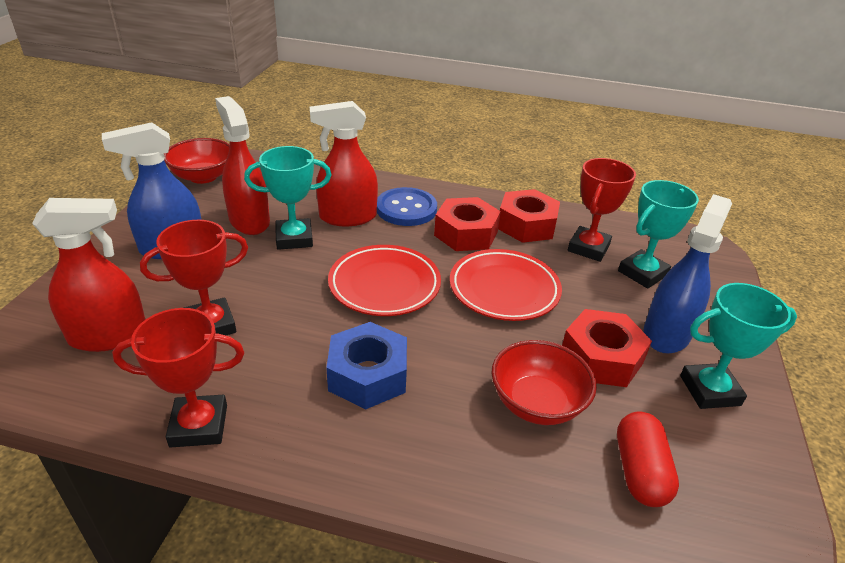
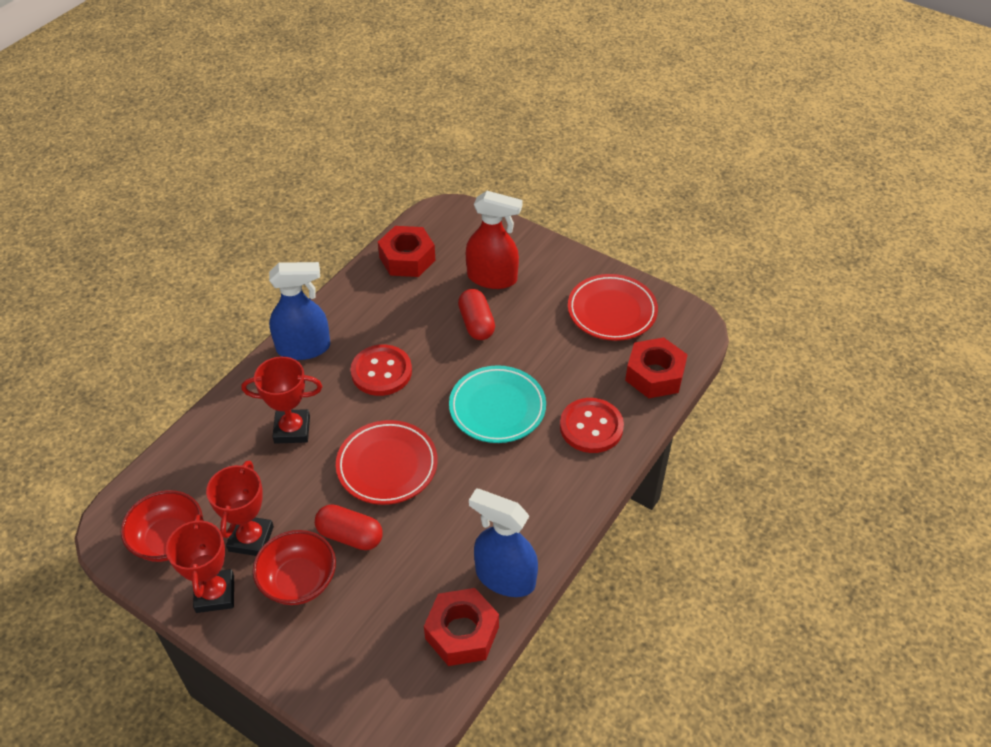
blue button: 1 -> 0
blue nut: 1 -> 0
red button: 0 -> 2
red capsule: 1 -> 2
red spray bottle: 3 -> 1
turquoise plate: 0 -> 1
turquoise trophy: 3 -> 0

